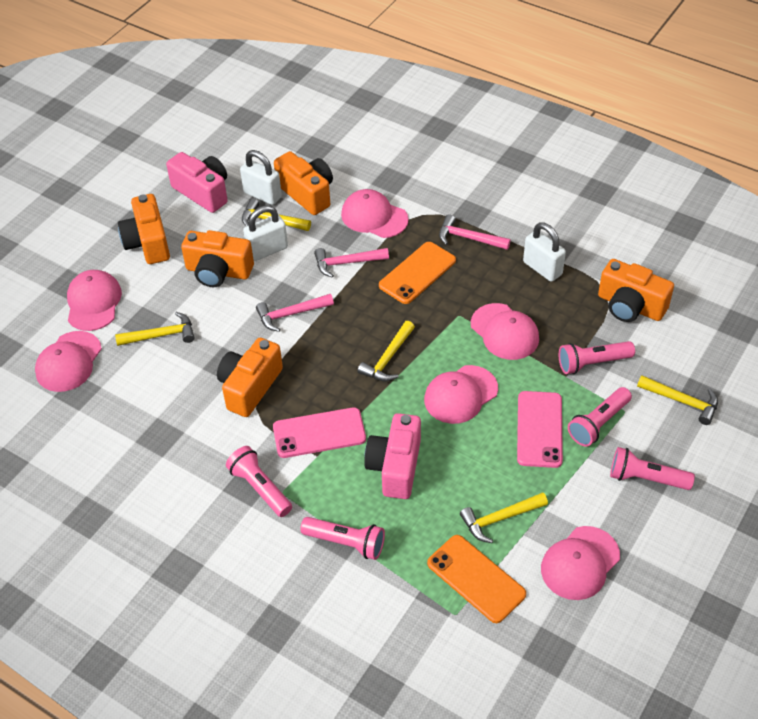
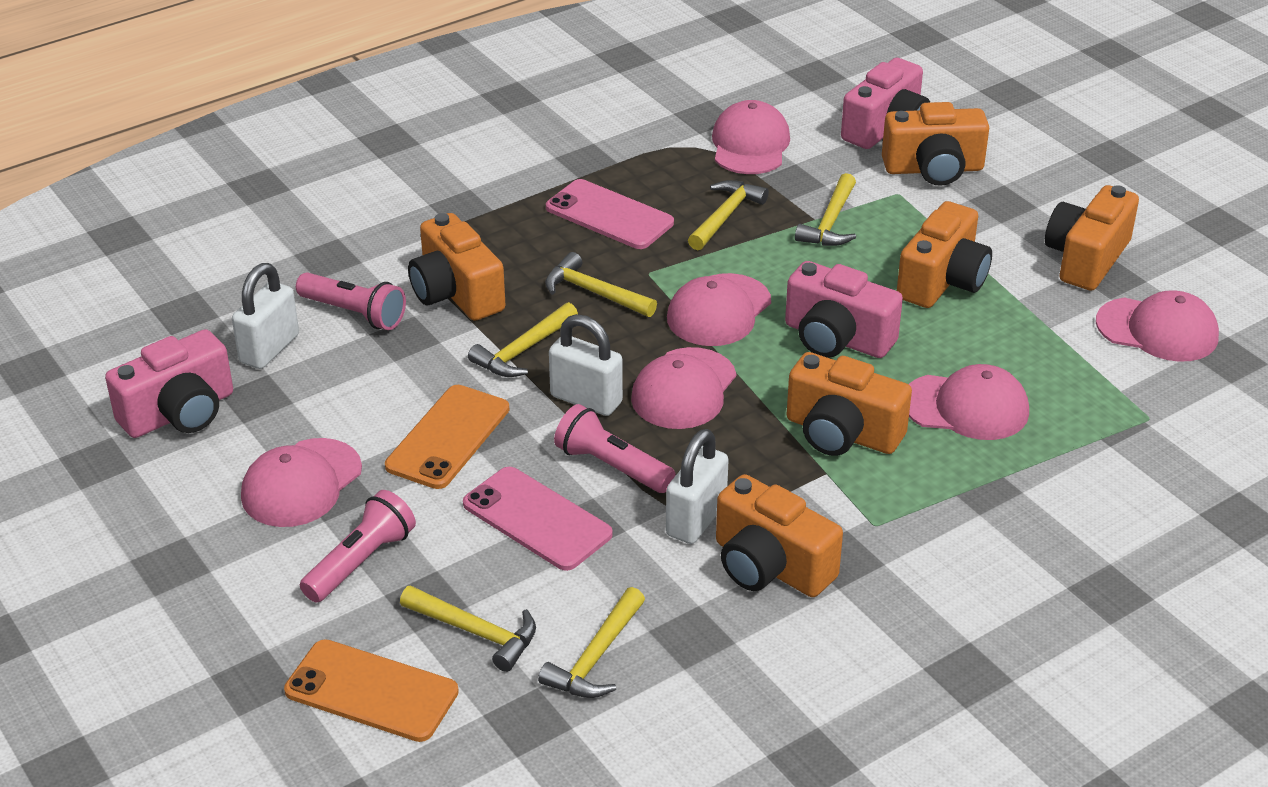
orange camera: 5 -> 6
pink camera: 2 -> 3
pink flashlight: 5 -> 3
pink hammer: 3 -> 0
yellow hammer: 5 -> 6

